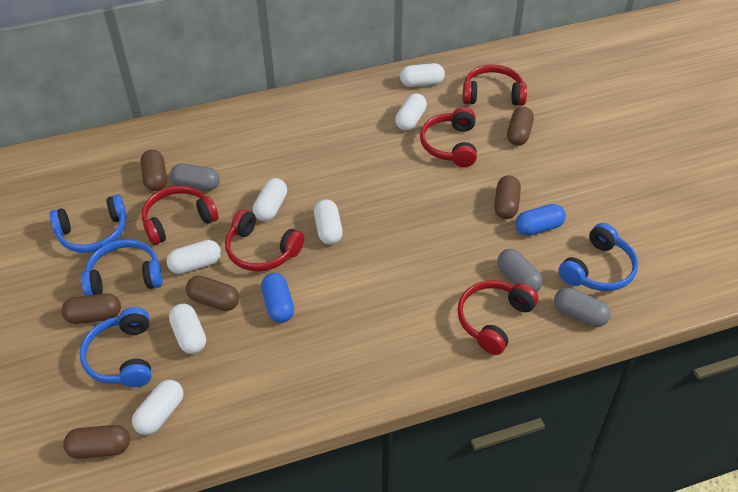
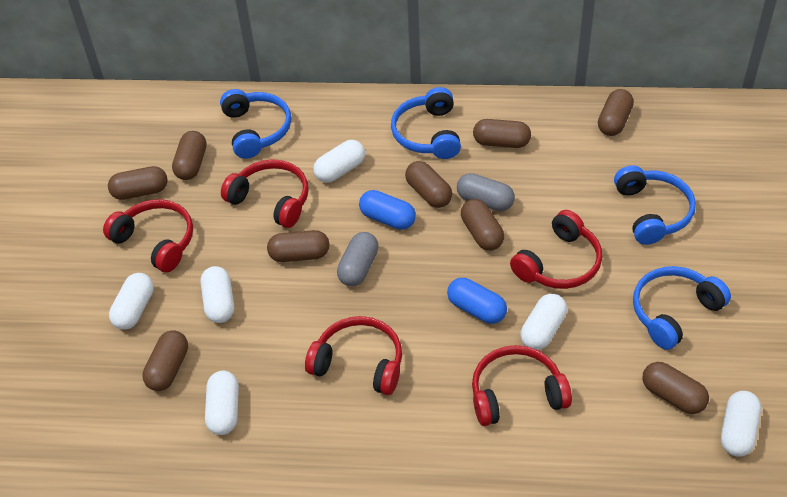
brown capsule: 6 -> 9
grey capsule: 3 -> 2
white capsule: 7 -> 6

